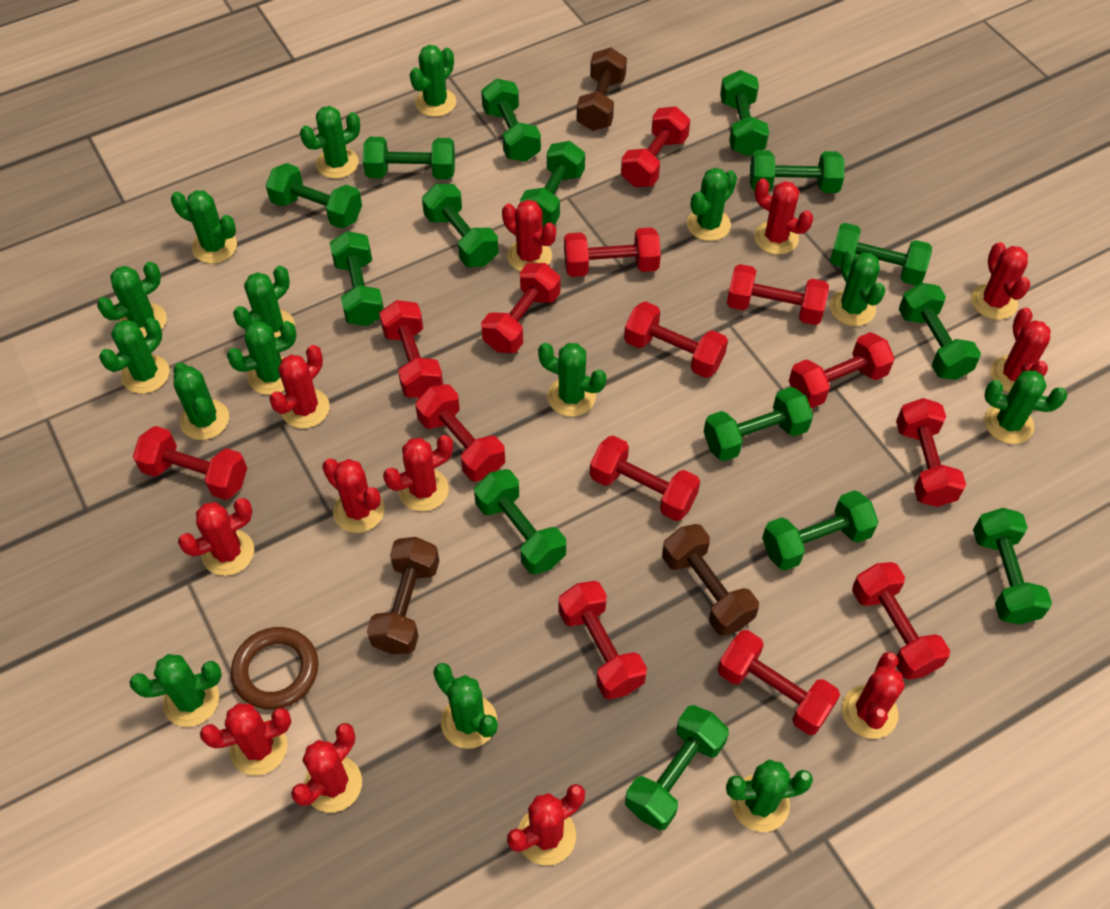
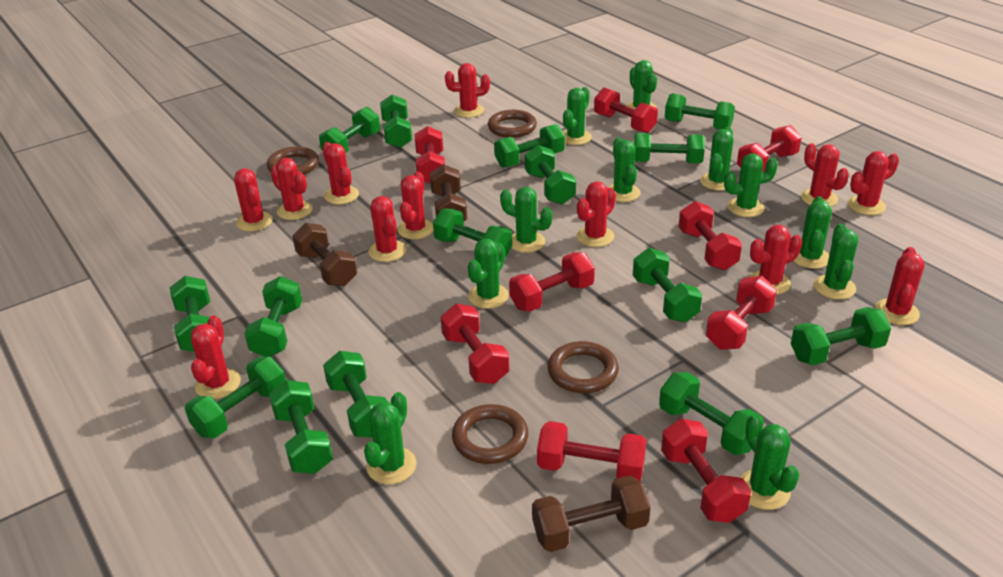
brown ring: 1 -> 4
green cactus: 15 -> 11
red dumbbell: 14 -> 9

